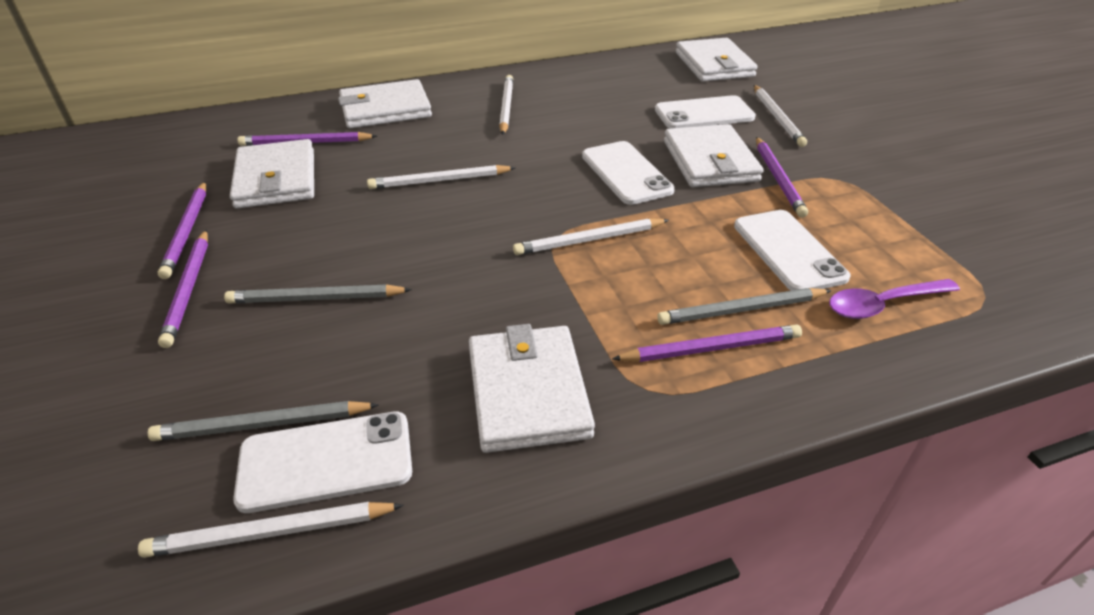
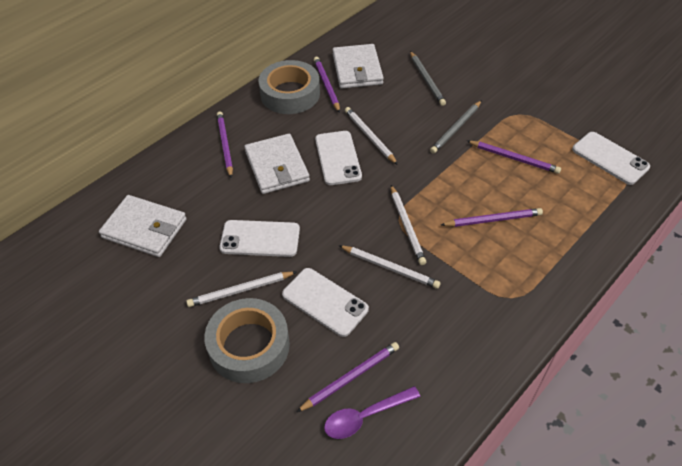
grey pencil: 3 -> 2
grey tape: 0 -> 2
white pencil: 5 -> 4
white wallet: 5 -> 3

